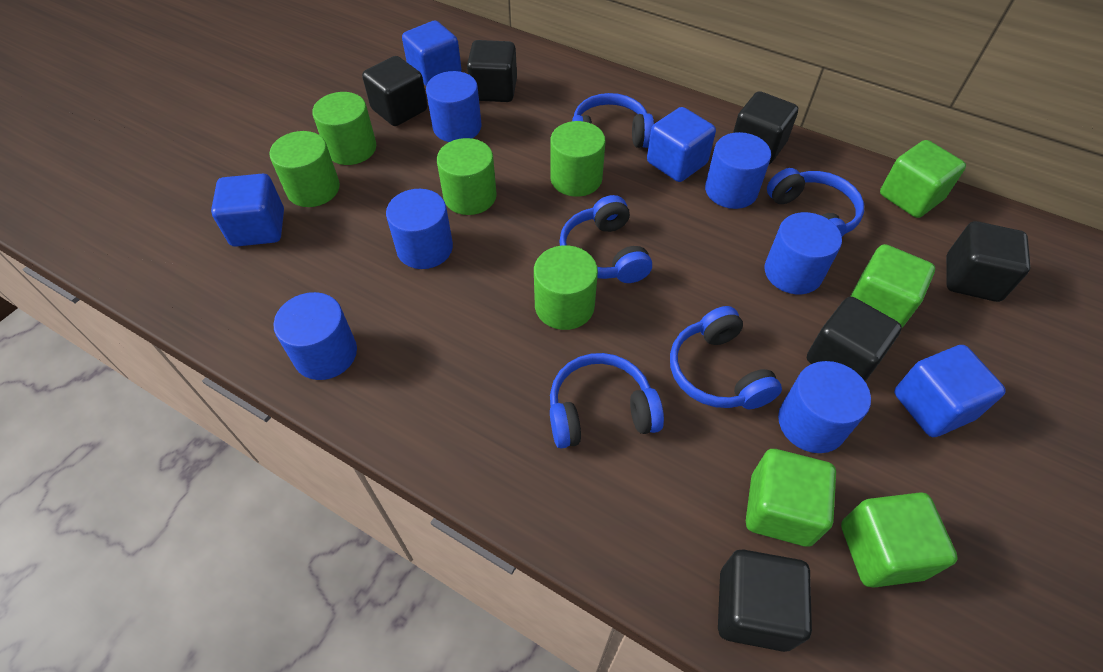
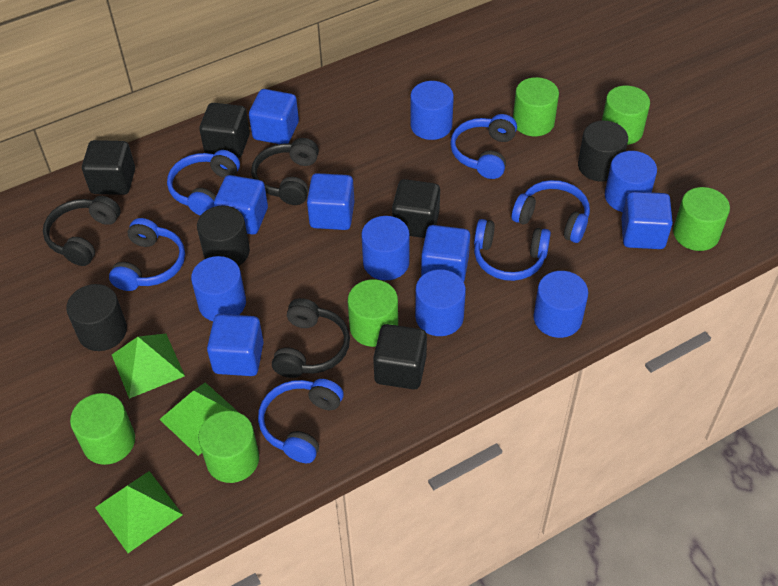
black cube: 6 -> 4
black cylinder: 0 -> 3
black headphones: 0 -> 3
blue cube: 4 -> 6
blue headphones: 5 -> 6
green cube: 4 -> 0
green cylinder: 5 -> 6
green pyramid: 0 -> 3

